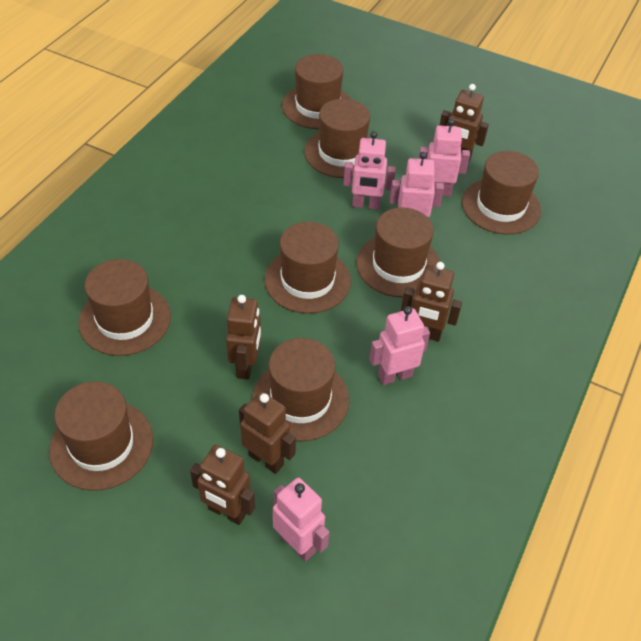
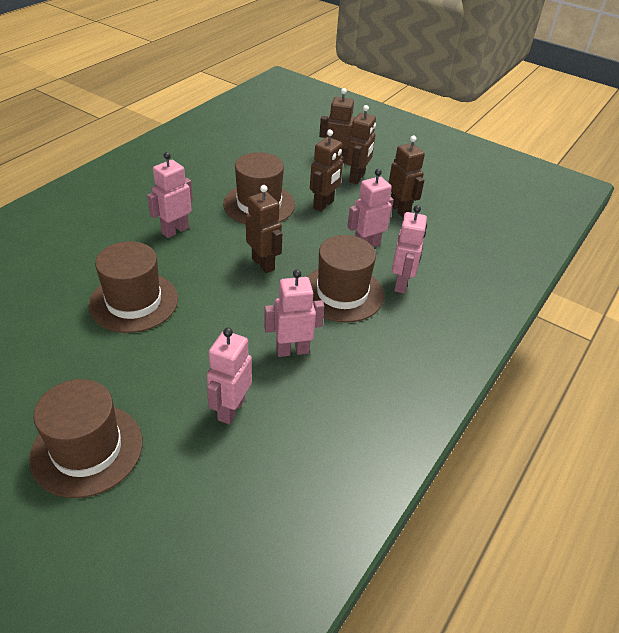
brown hat: 8 -> 4

